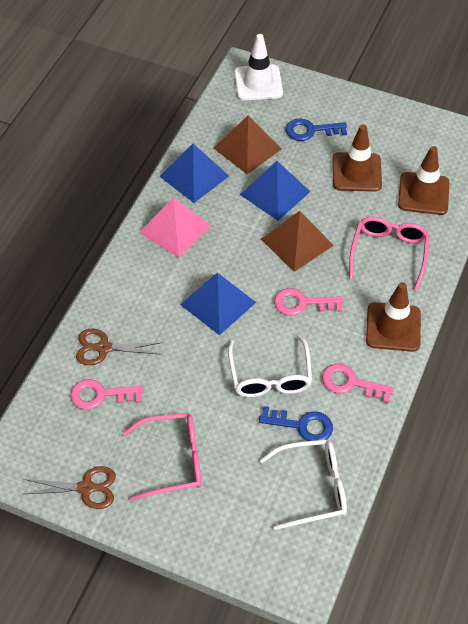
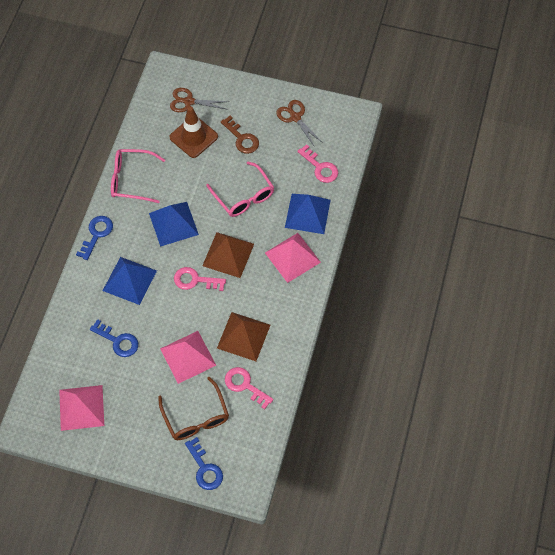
blue key: 2 -> 3
brown glasses: 0 -> 1
brown key: 0 -> 1
brown traffic cone: 3 -> 1
pink pyramid: 1 -> 3
white glasses: 2 -> 0
white traffic cone: 1 -> 0

